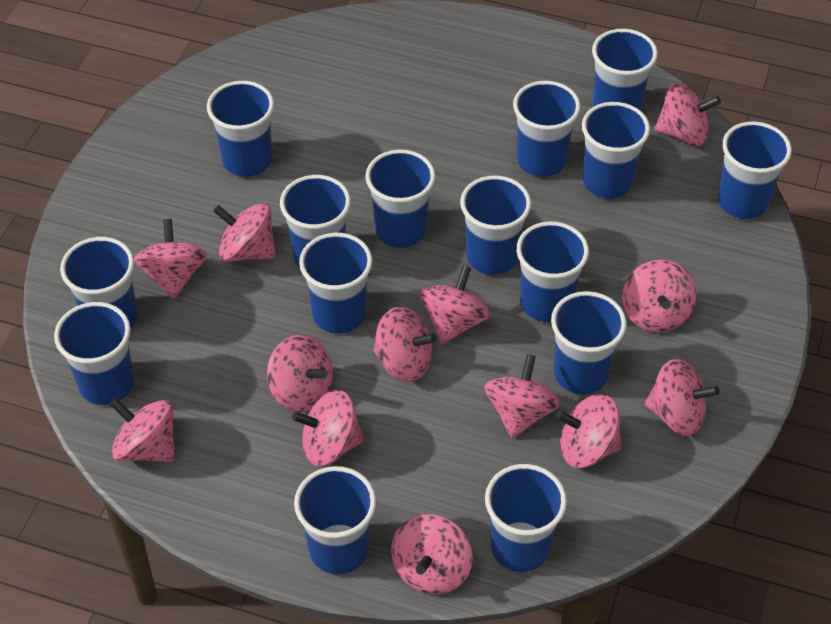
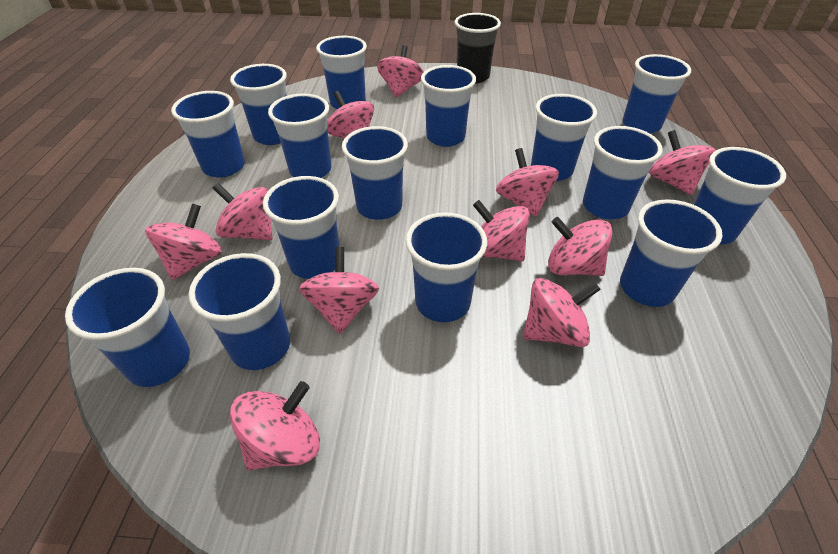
black cup: 0 -> 1
pink spinning top: 13 -> 11

